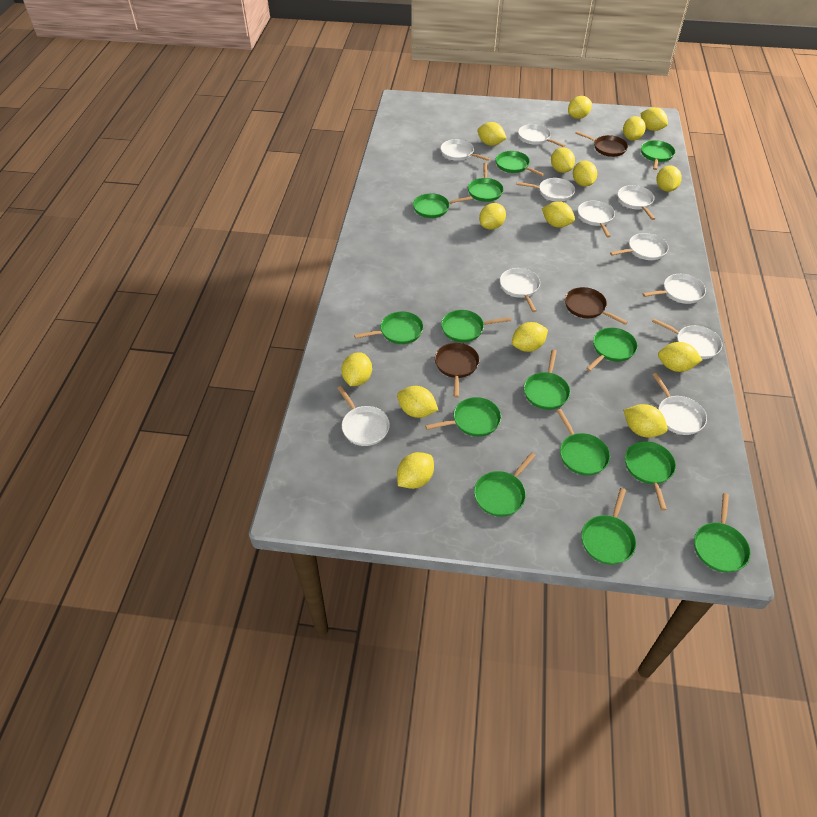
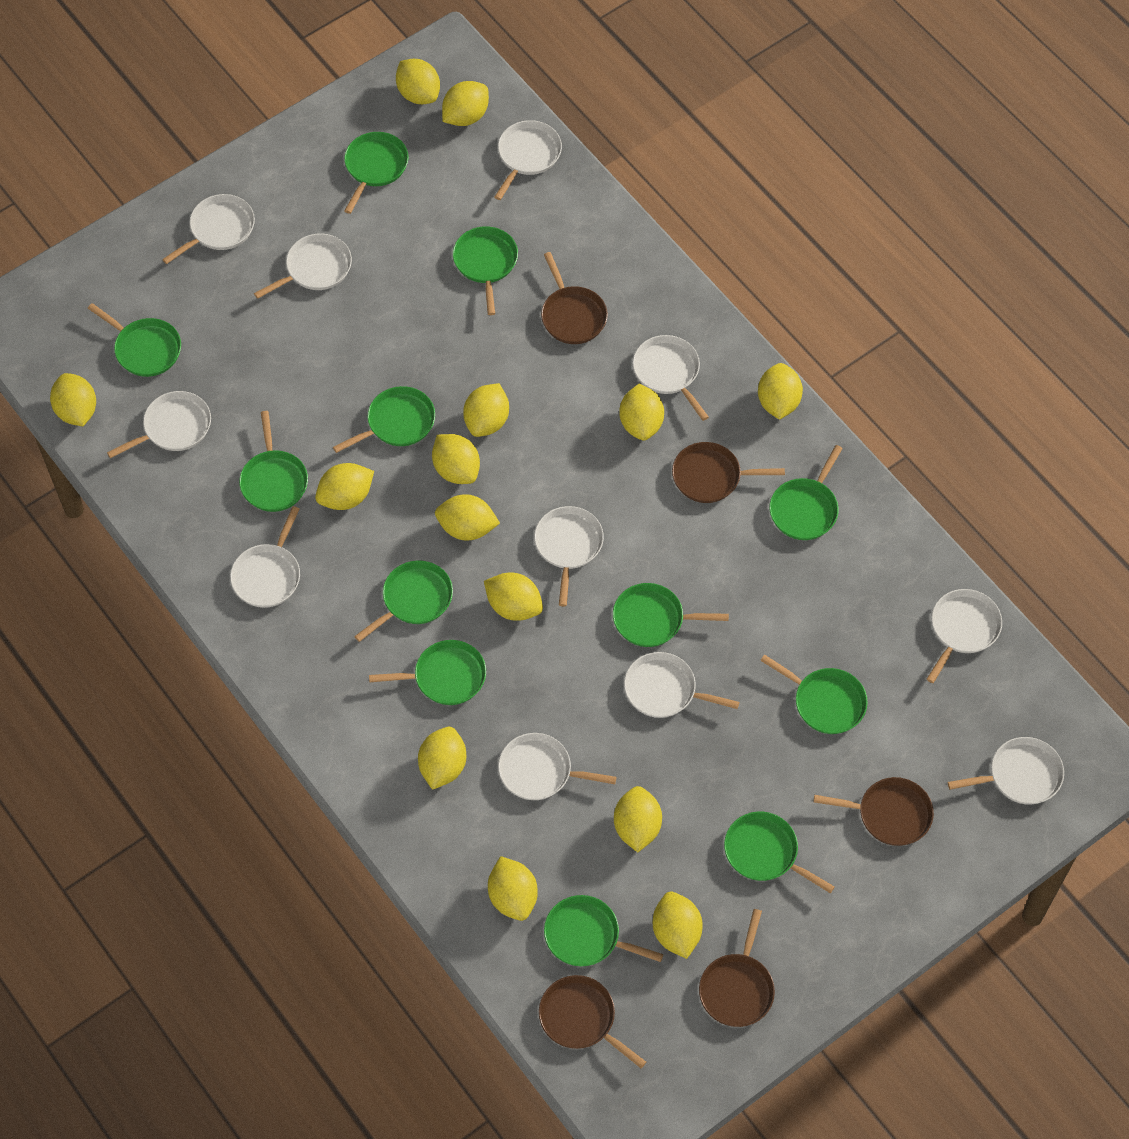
brown pan: 3 -> 5
green pan: 14 -> 12
yellow lemon: 15 -> 14

